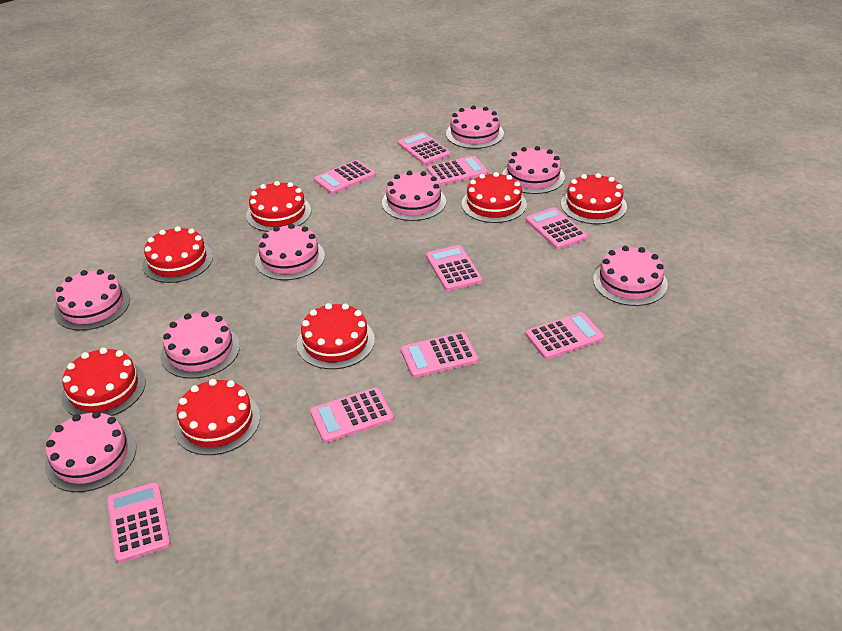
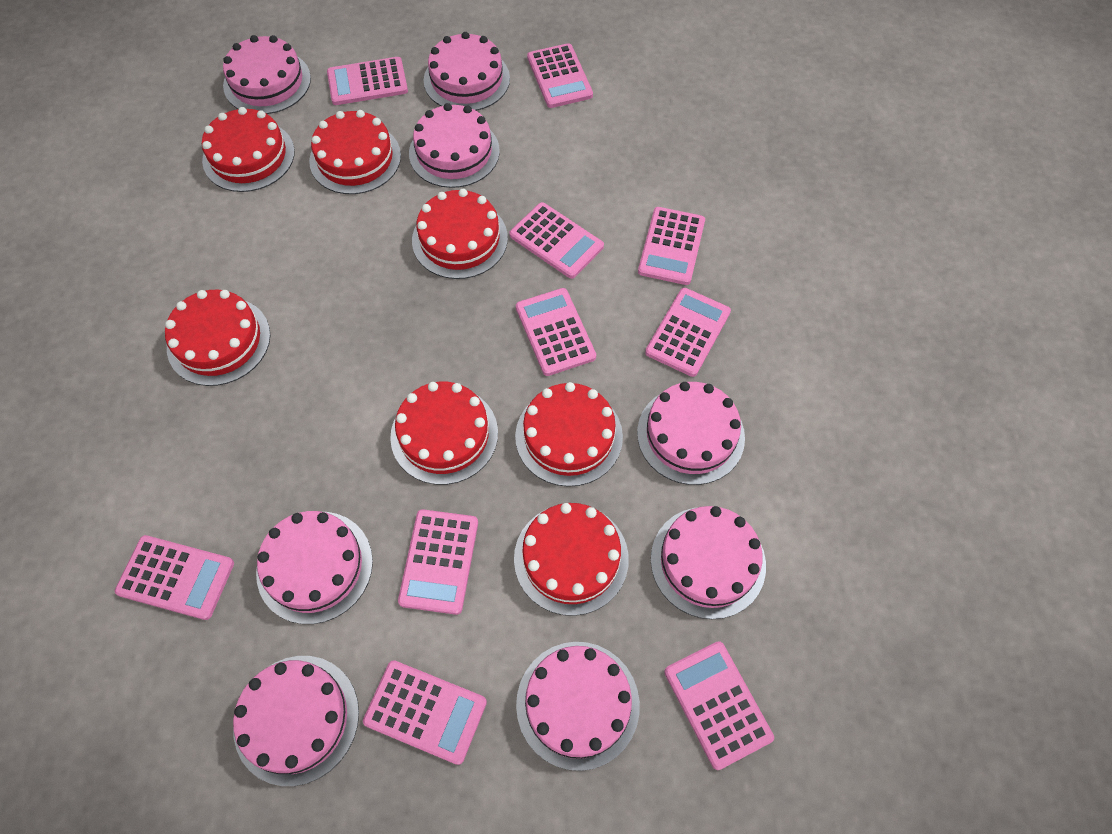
pink calculator: 9 -> 10

